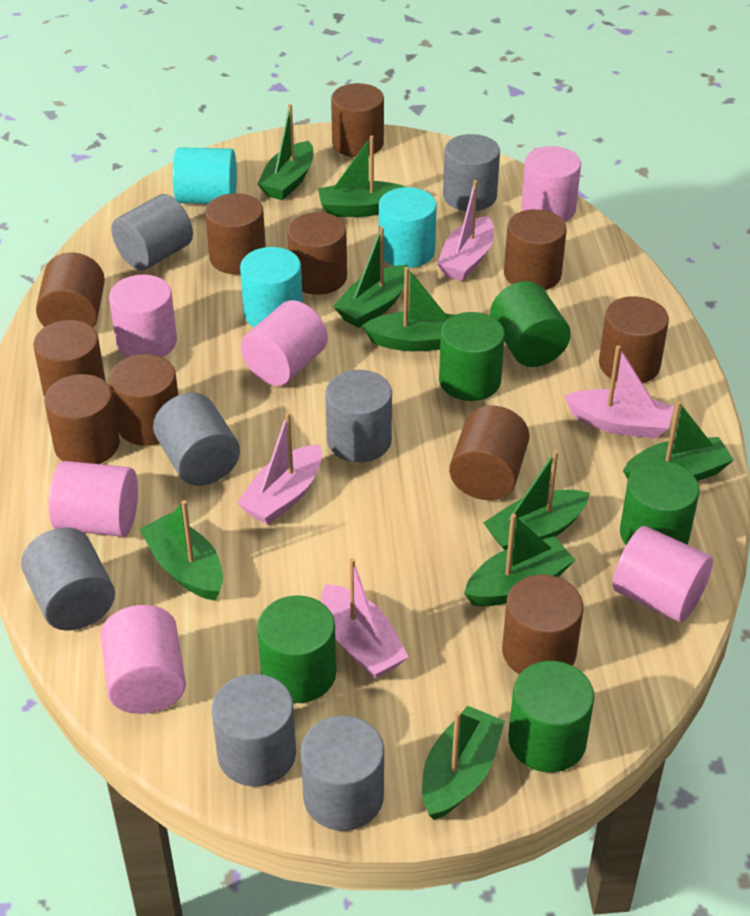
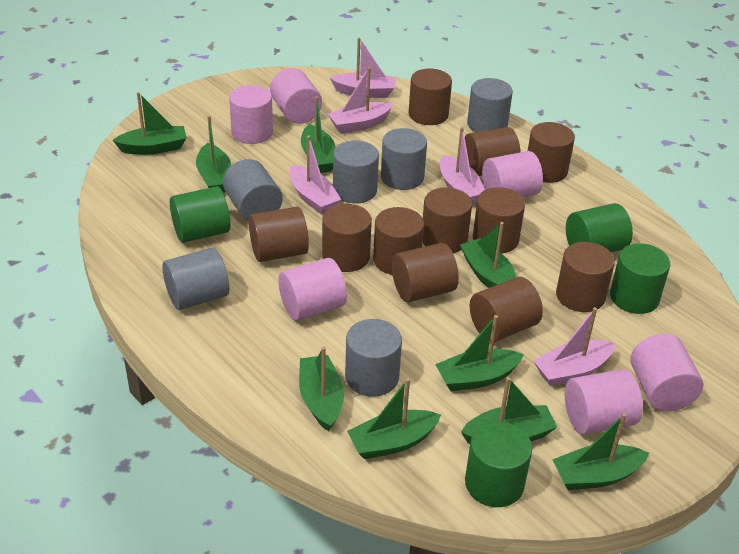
green cylinder: 5 -> 4
grey cylinder: 7 -> 6
pink boat: 4 -> 5
turquoise cylinder: 3 -> 0

